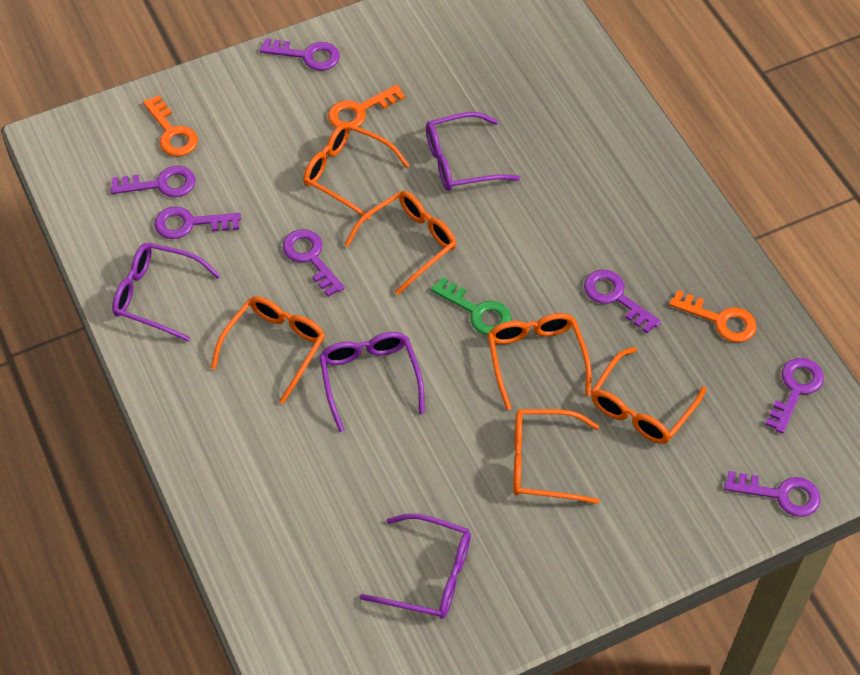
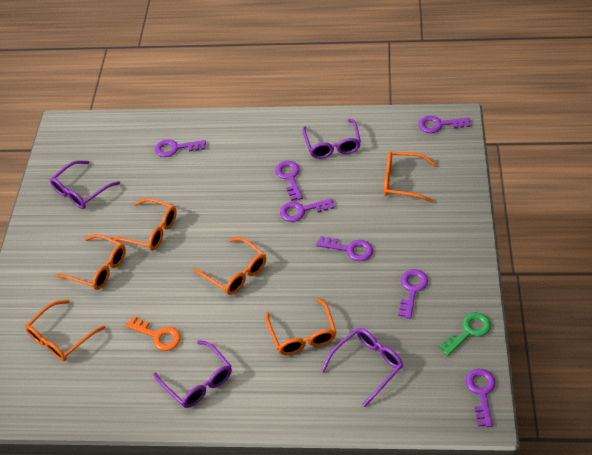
orange key: 3 -> 1

